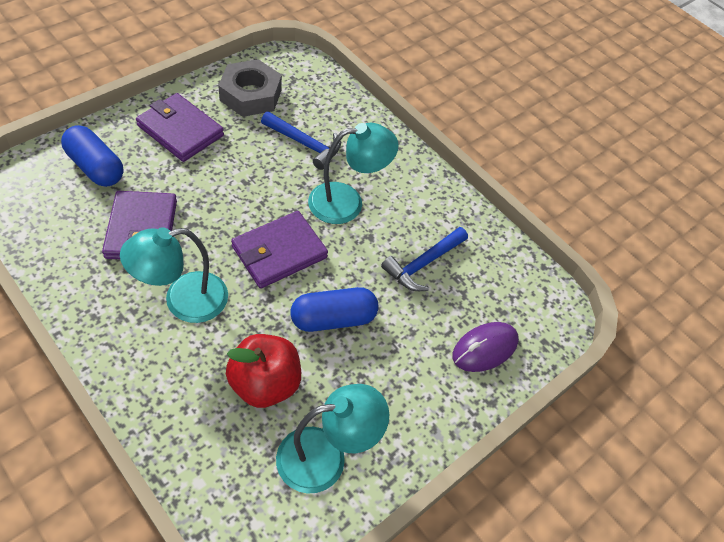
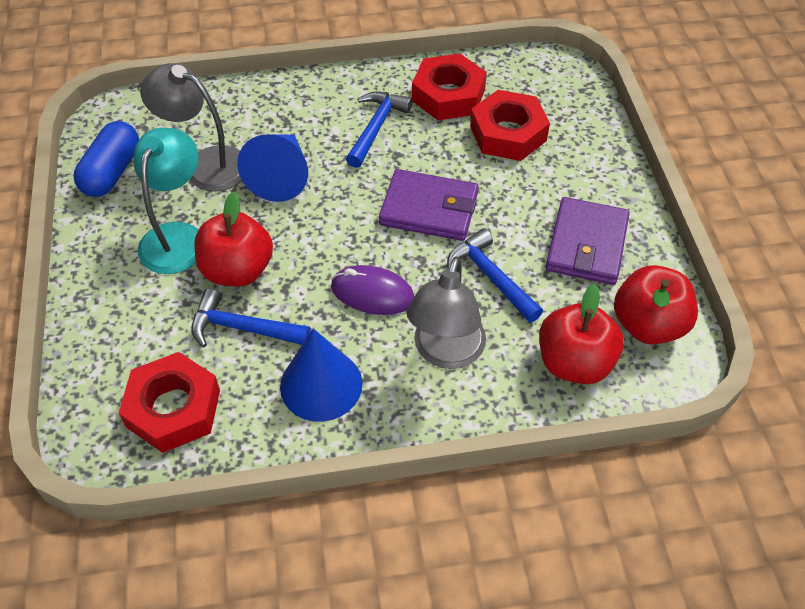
blue capsule: 2 -> 1
blue cone: 0 -> 2
blue hammer: 2 -> 3
grey lamp: 0 -> 2
grey nut: 1 -> 0
purple wallet: 3 -> 2
red apple: 1 -> 3
red nut: 0 -> 3
turquoise lamp: 3 -> 1

